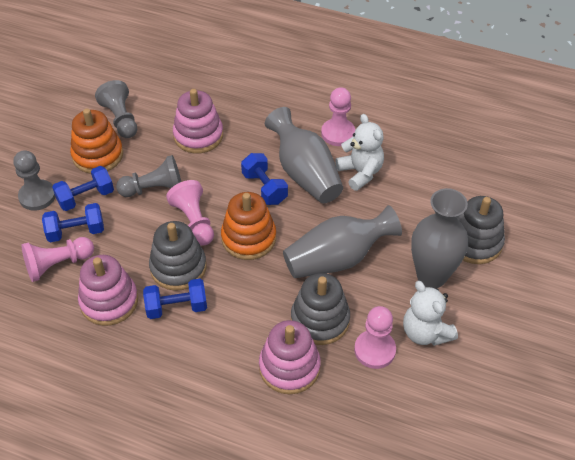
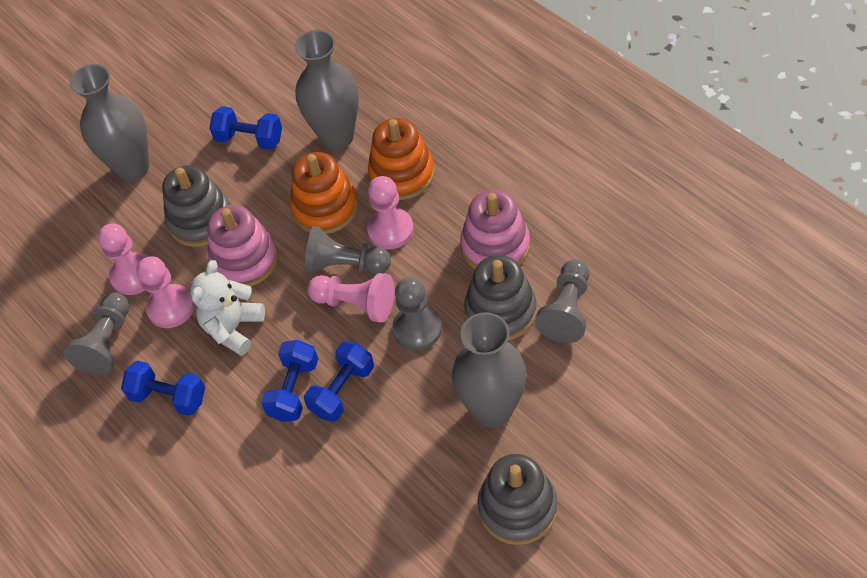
grey pawn: 3 -> 4
pink stacking toy: 3 -> 2
white teddy bear: 2 -> 1

